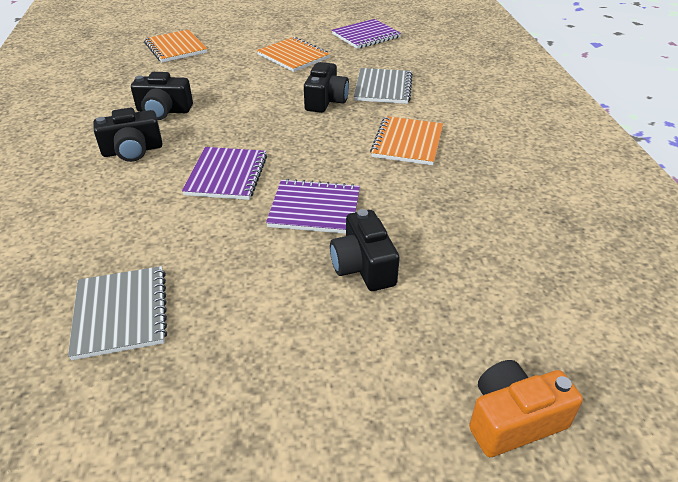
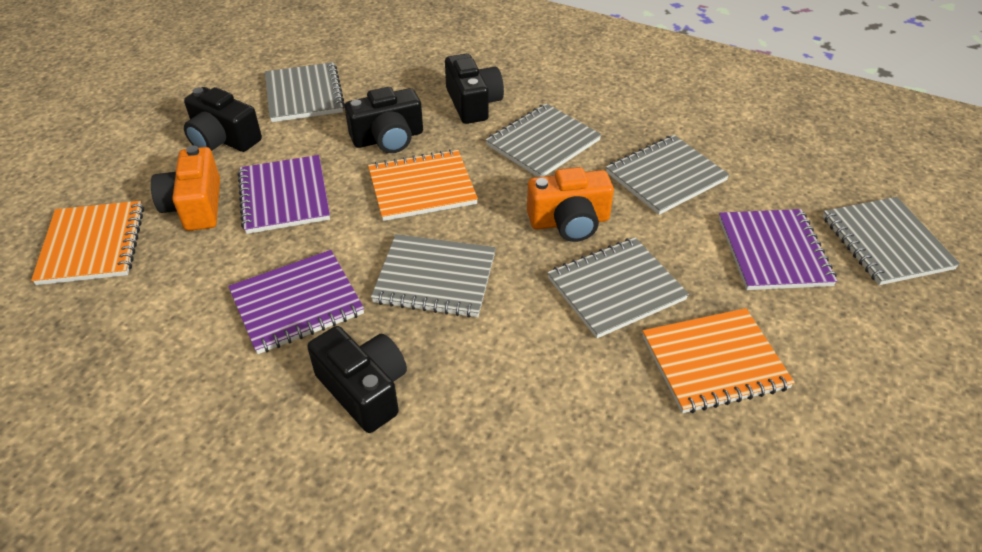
grey notebook: 2 -> 6
orange camera: 1 -> 2

